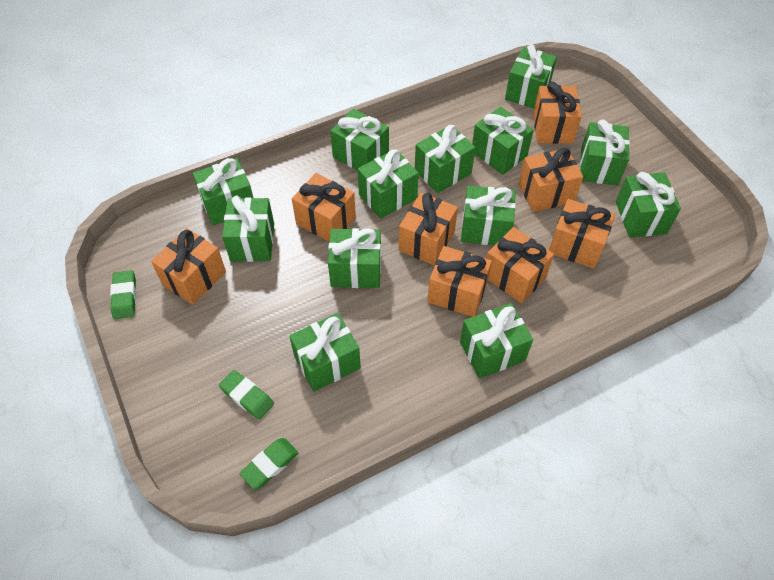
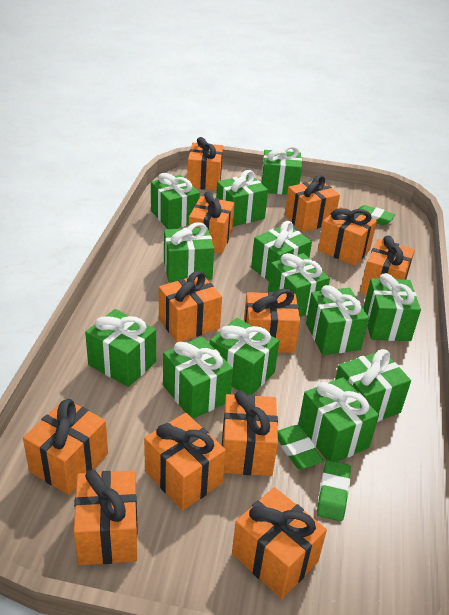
orange gift: 8 -> 12

